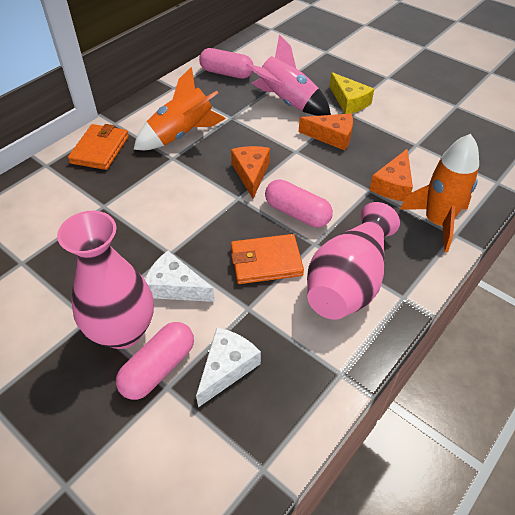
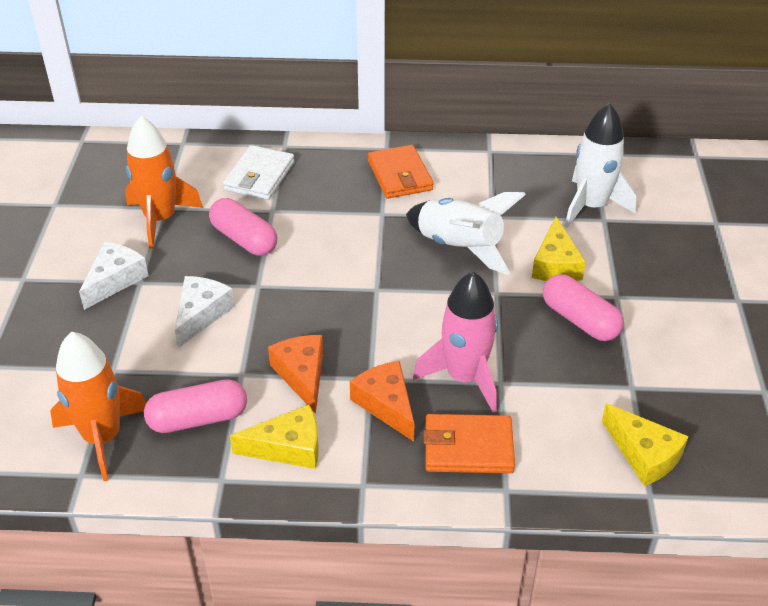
orange cheese: 3 -> 2
pink vase: 2 -> 0
white rocket: 0 -> 2
white wallet: 0 -> 1
yellow cheese: 1 -> 3

